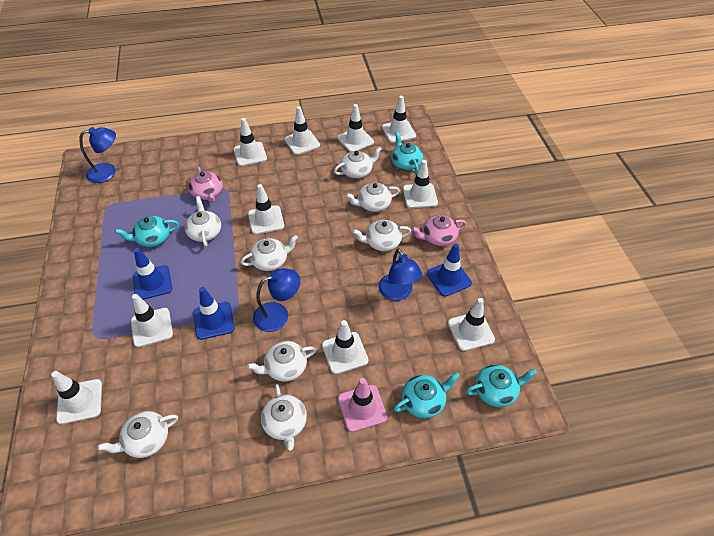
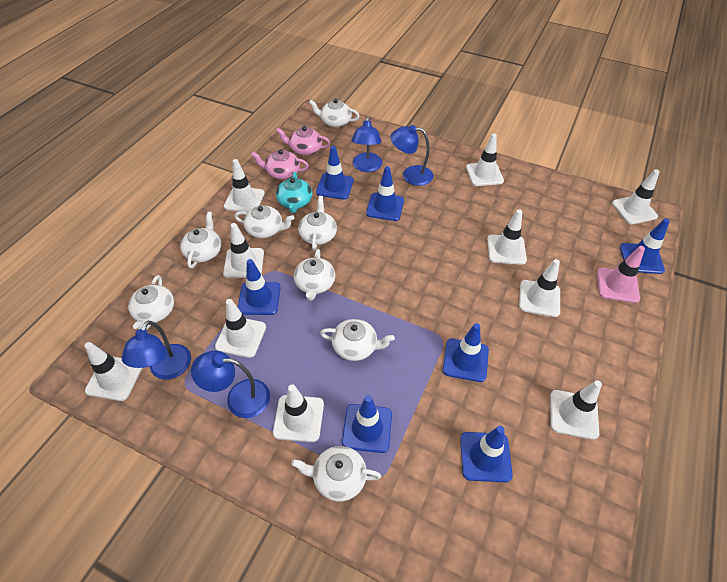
blue lamp: 3 -> 4
blue traffic cone: 3 -> 7
turquoise teapot: 4 -> 1

